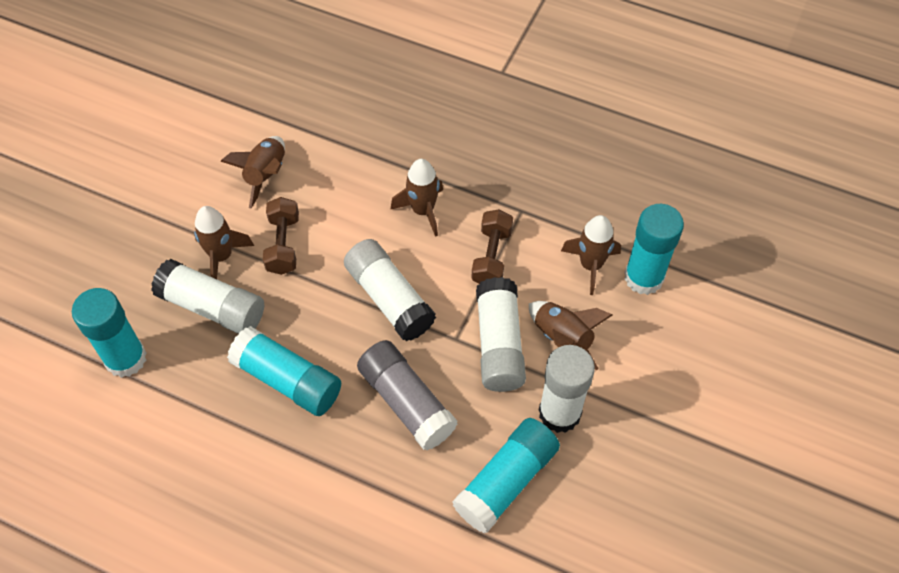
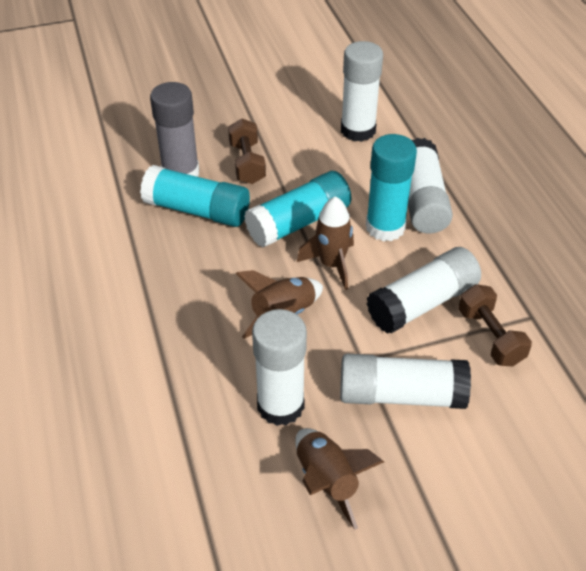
brown rocket: 5 -> 3
turquoise glue stick: 4 -> 3
white glue stick: 4 -> 5

